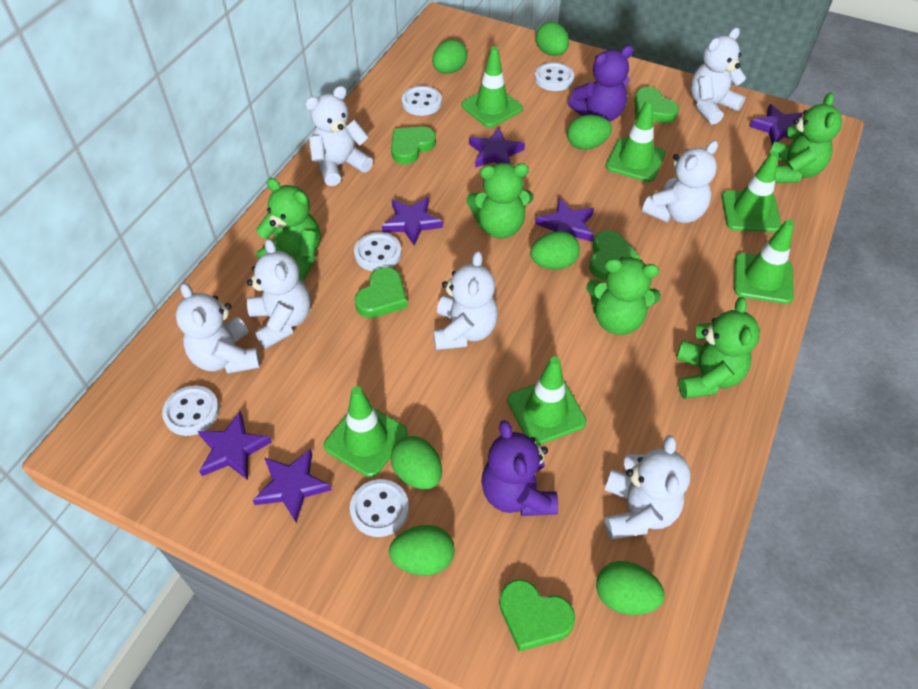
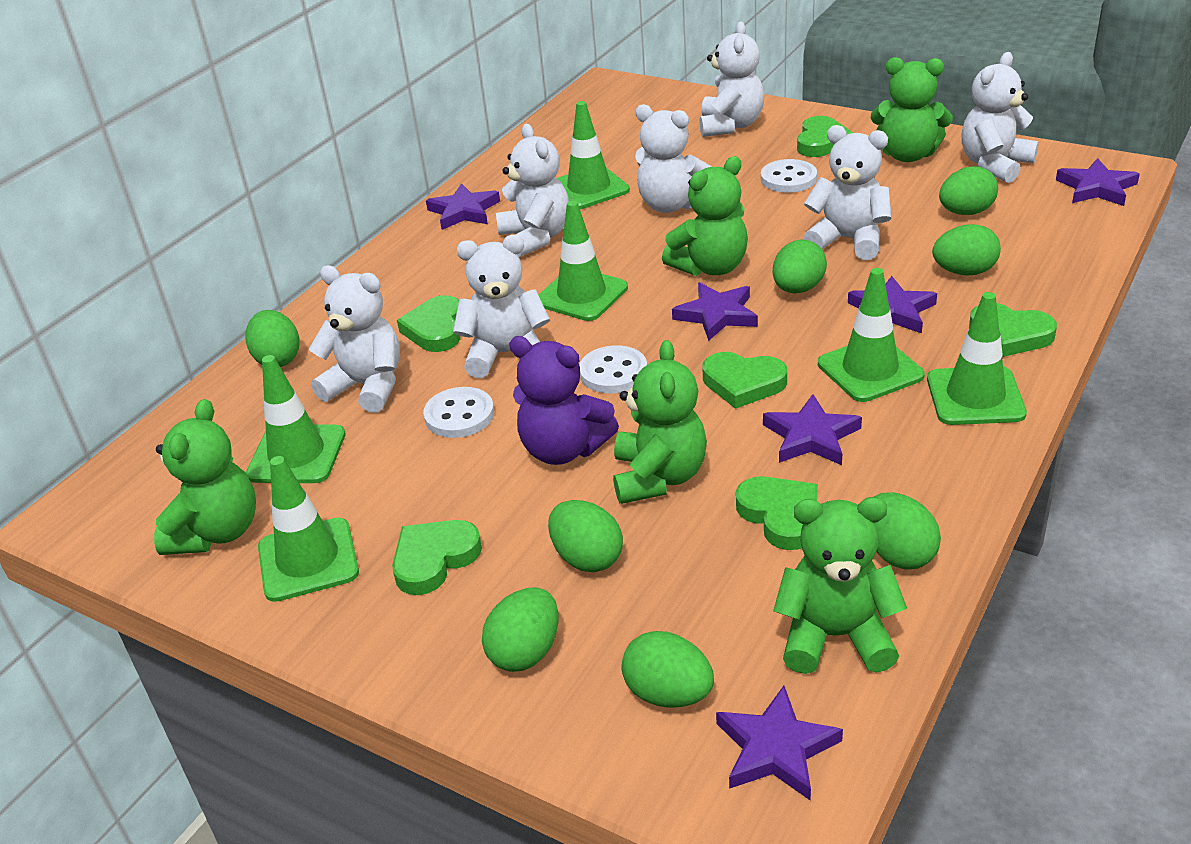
green egg: 7 -> 8
green heart: 5 -> 6
purple teddy bear: 2 -> 1
white button: 5 -> 3

